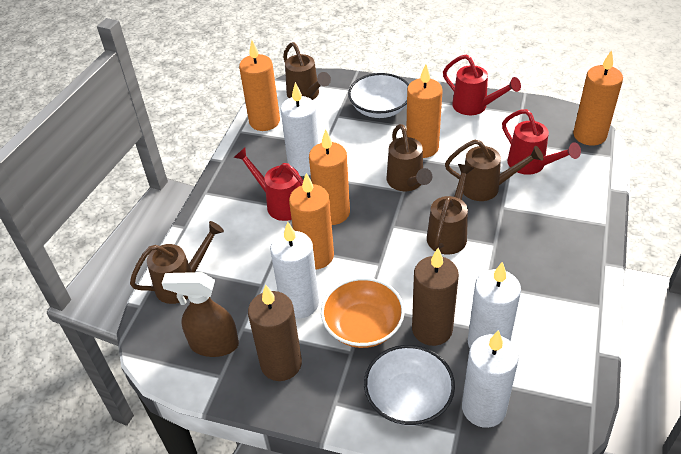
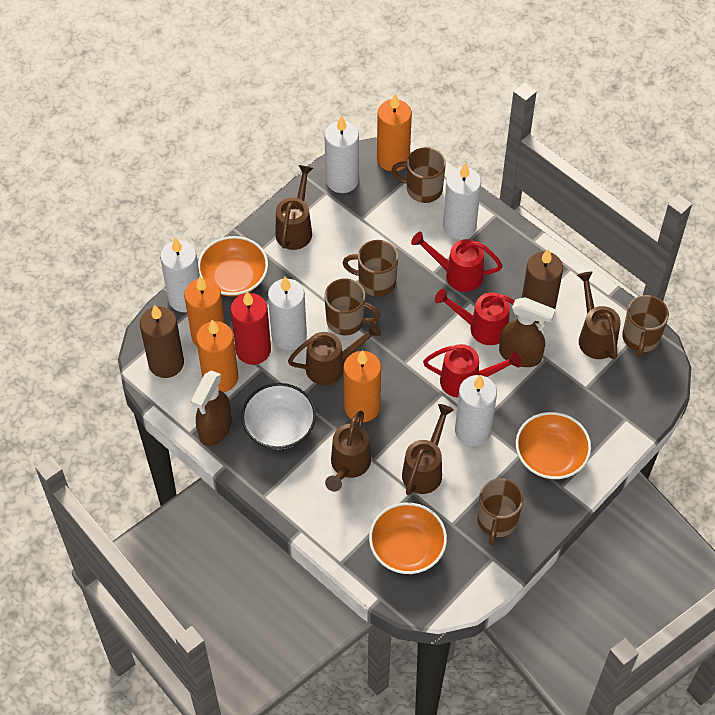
brown mug: 0 -> 5
brown spray bottle: 1 -> 2
orange bowl: 1 -> 3
orange candle: 5 -> 4
red candle: 0 -> 1
white bowl: 2 -> 1
white candle: 4 -> 5

